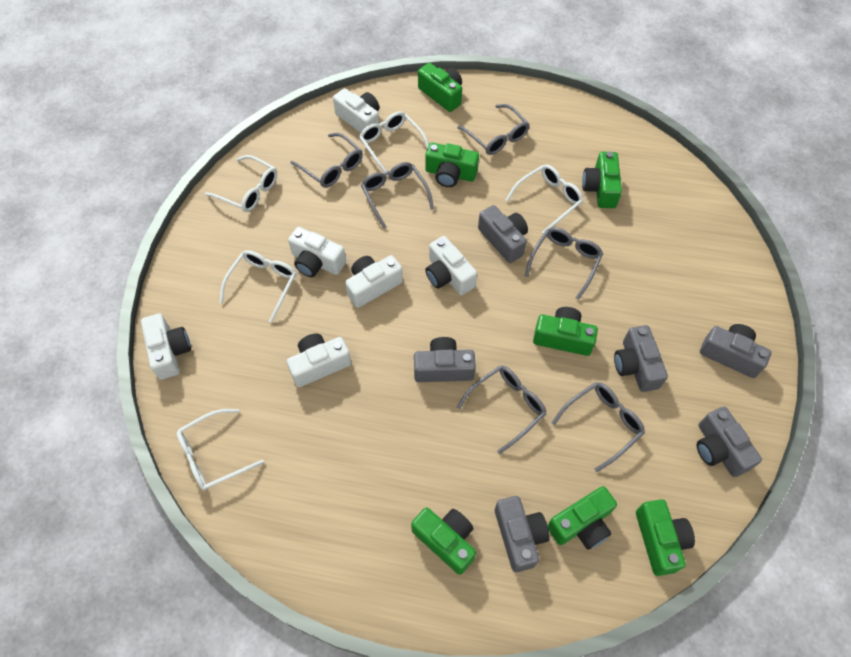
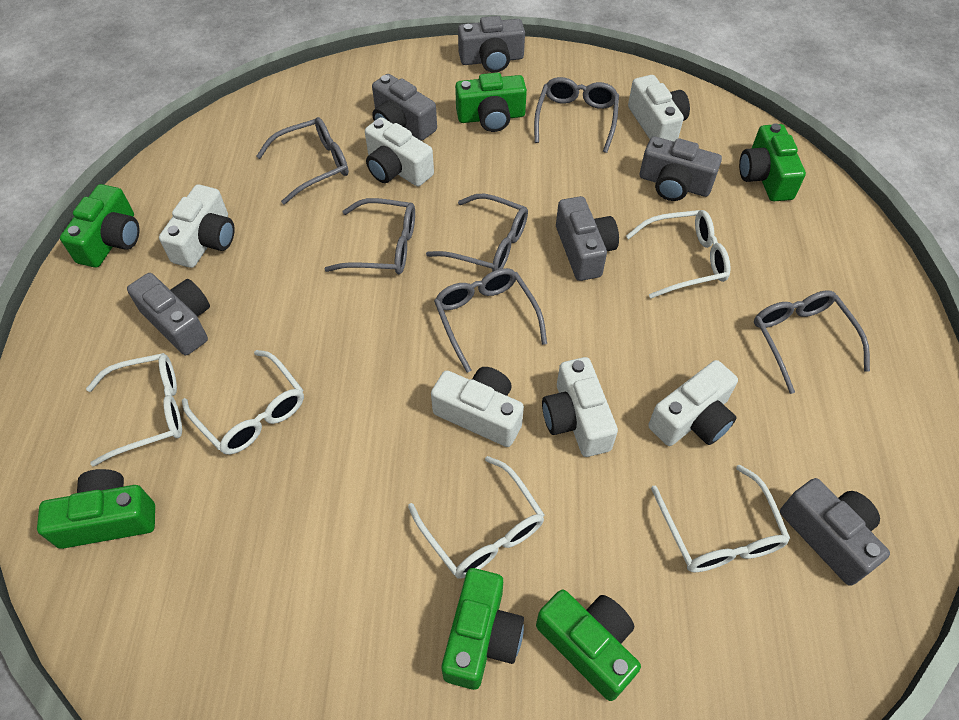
green camera: 7 -> 6

